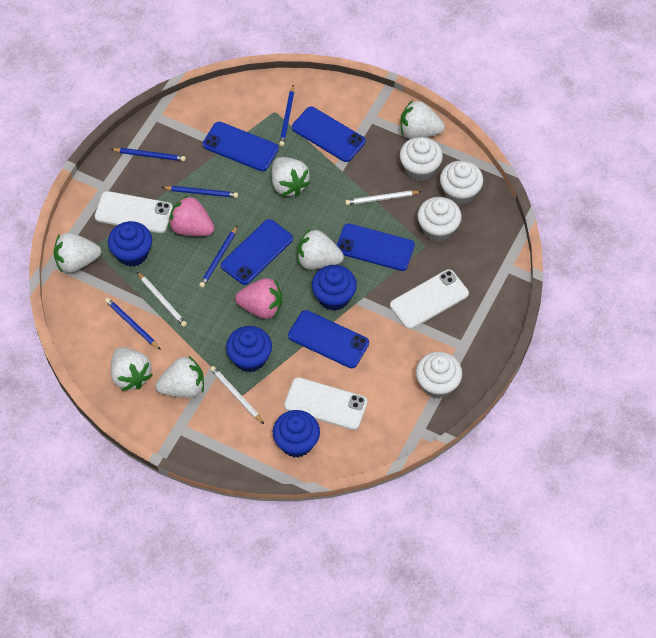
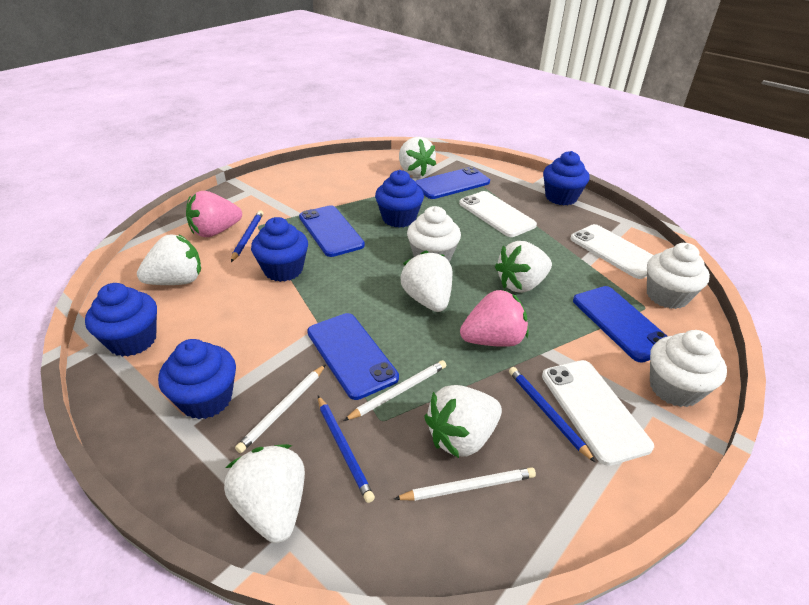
blue cupcake: 4 -> 5
blue pencil: 5 -> 3
blue phone: 5 -> 4
white cupcake: 4 -> 3

